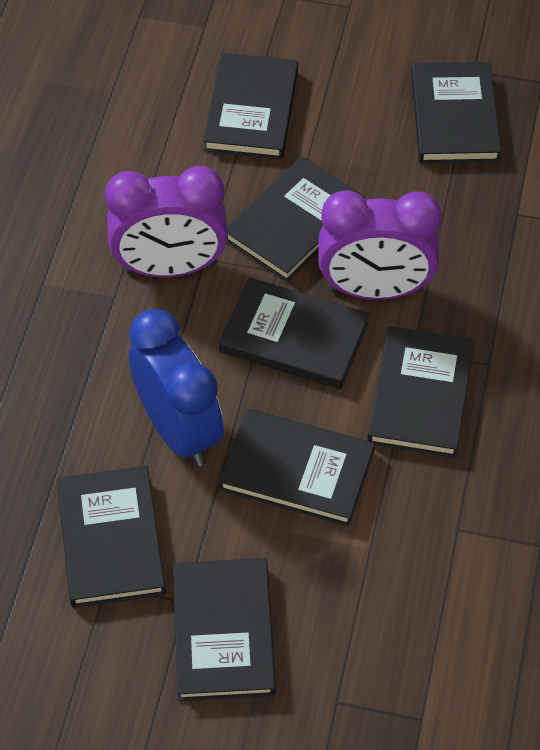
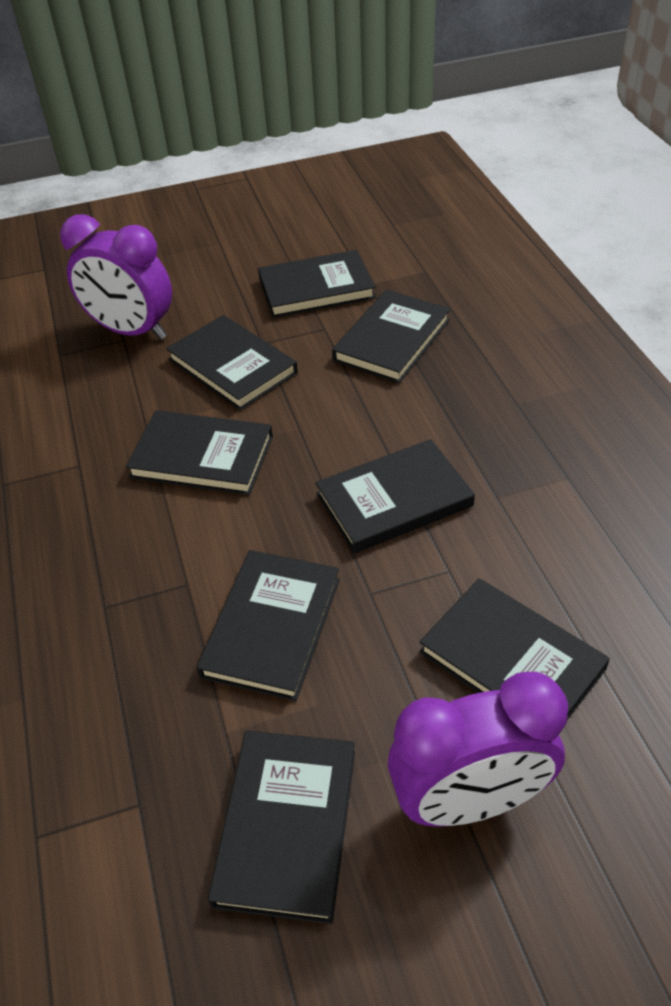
blue clock: 1 -> 0

